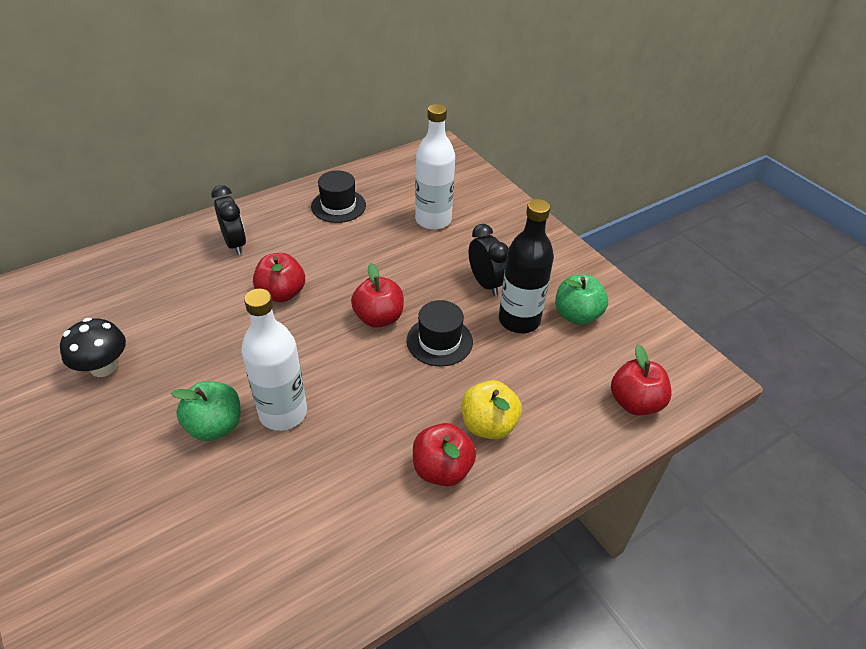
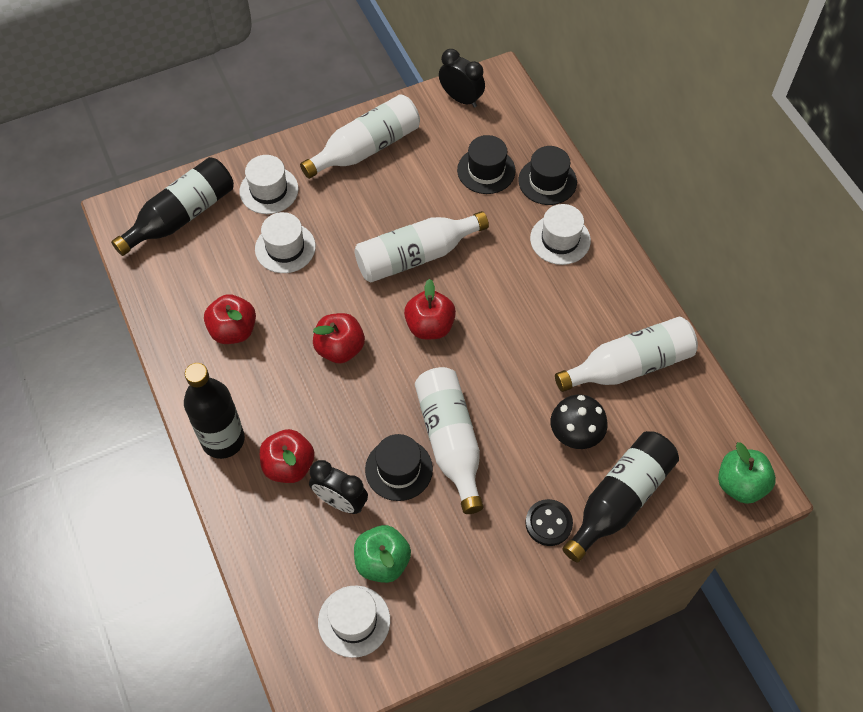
black bottle: 1 -> 3
black button: 0 -> 1
black hat: 2 -> 3
white bottle: 2 -> 4
white hat: 0 -> 4
yellow apple: 1 -> 0

